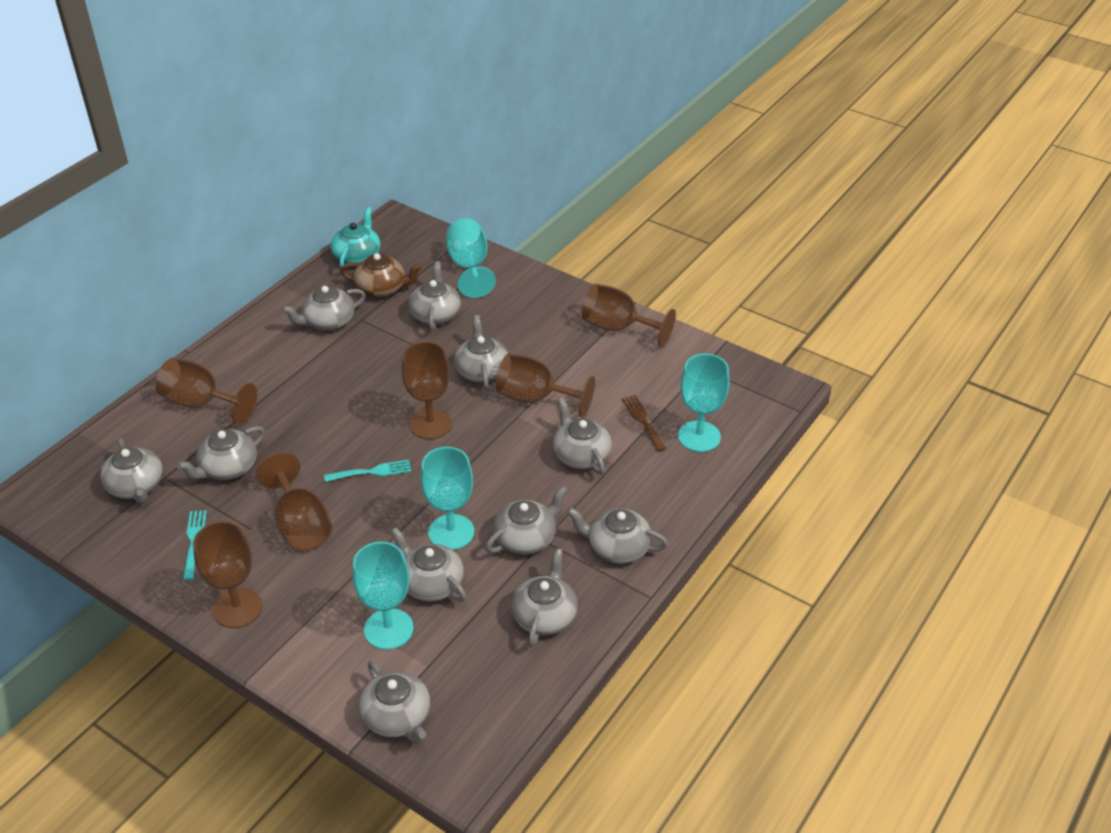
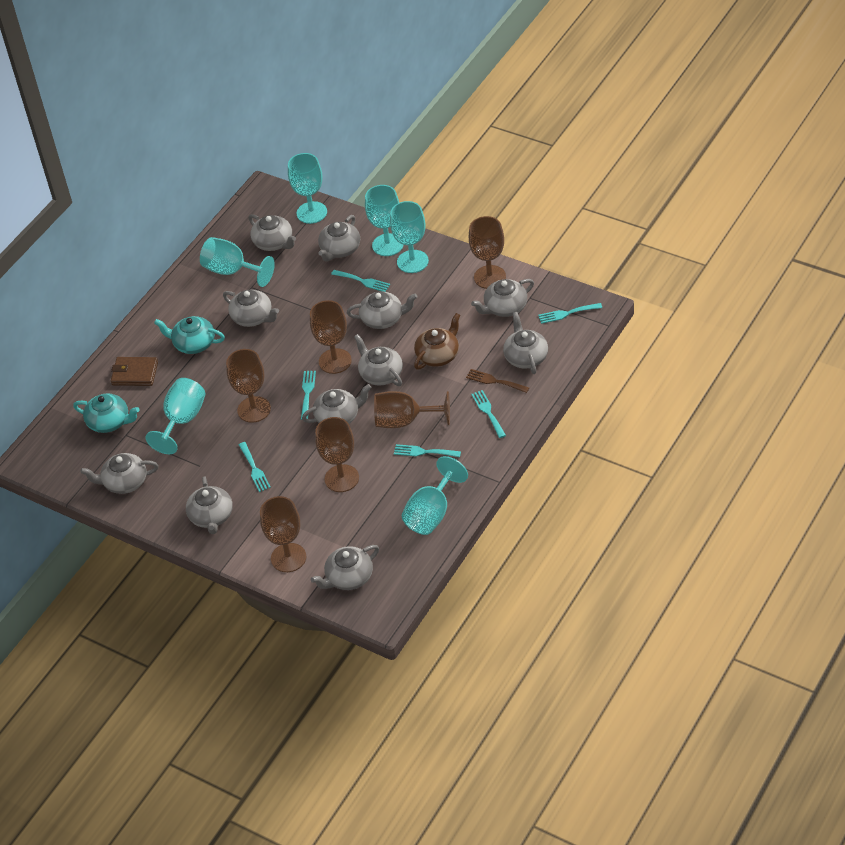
brown wallet: 0 -> 1
turquoise fork: 2 -> 6
turquoise goblet: 4 -> 6
turquoise teapot: 1 -> 2

